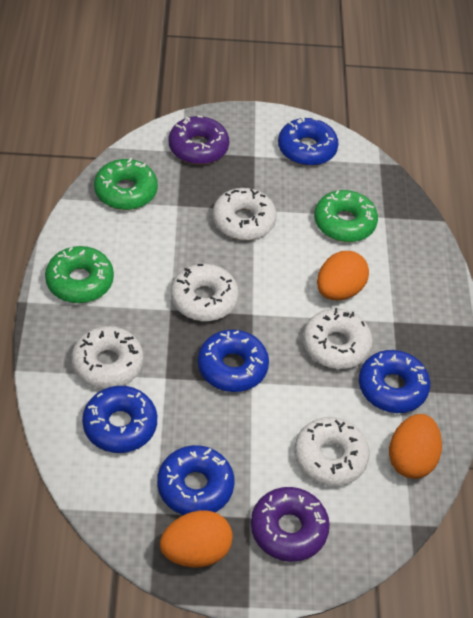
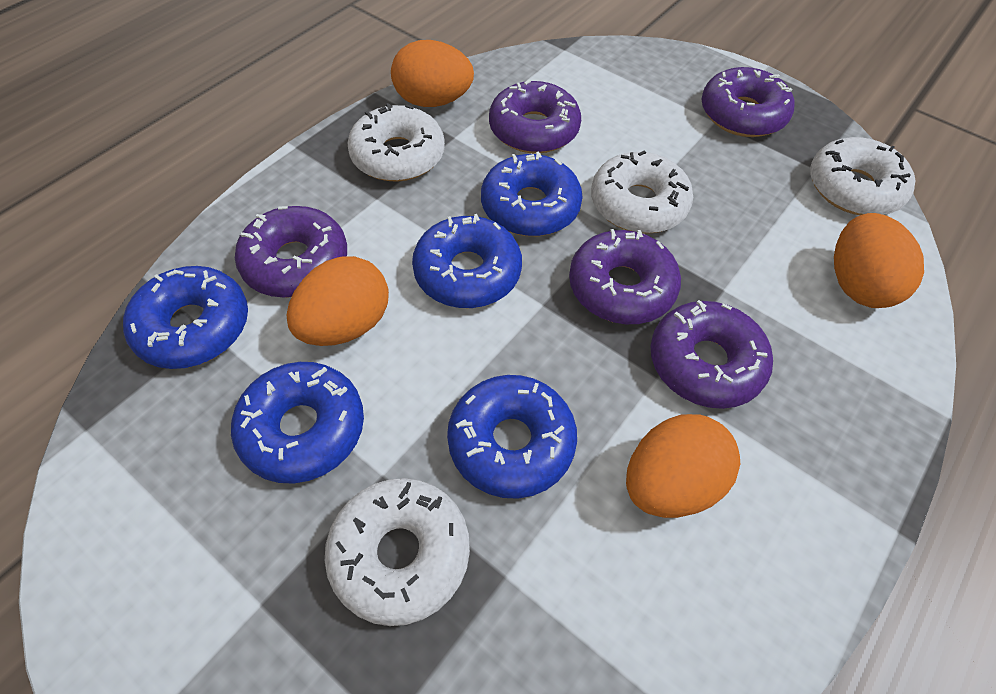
green donut: 3 -> 0
orange egg: 3 -> 4
purple donut: 2 -> 5
white donut: 5 -> 4

